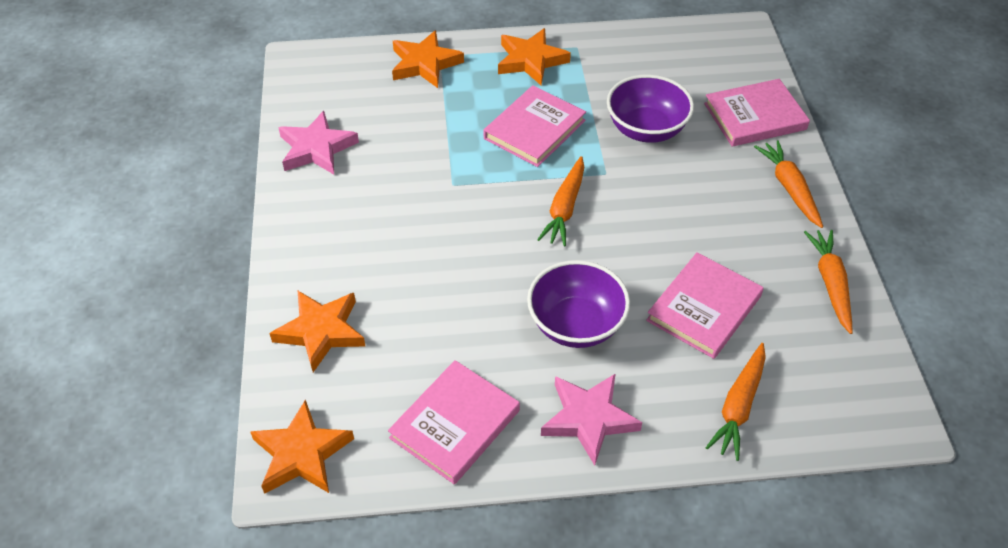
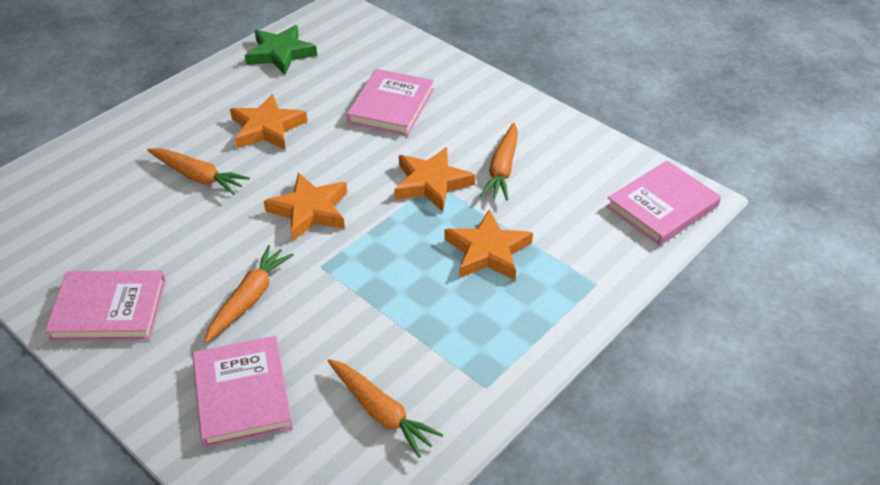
green star: 0 -> 1
pink star: 2 -> 0
purple bowl: 2 -> 0

